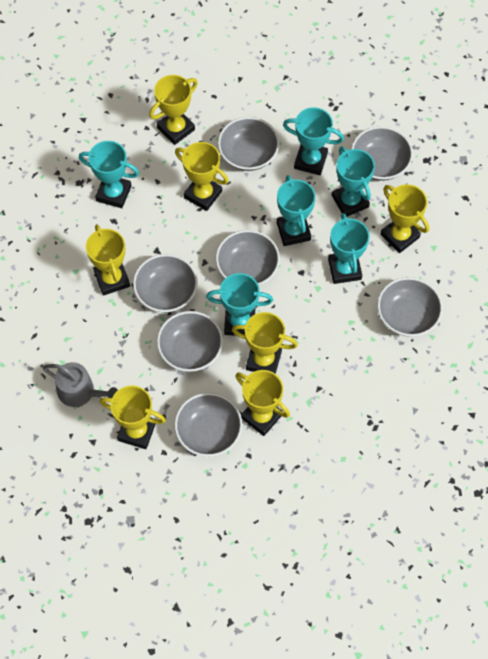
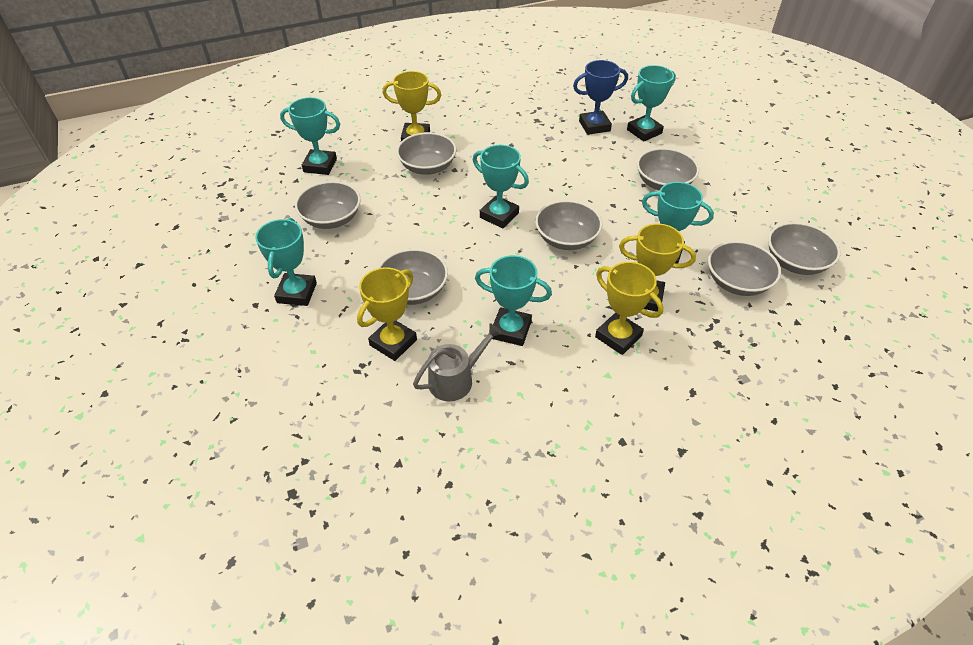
blue trophy: 0 -> 1
yellow trophy: 7 -> 4

